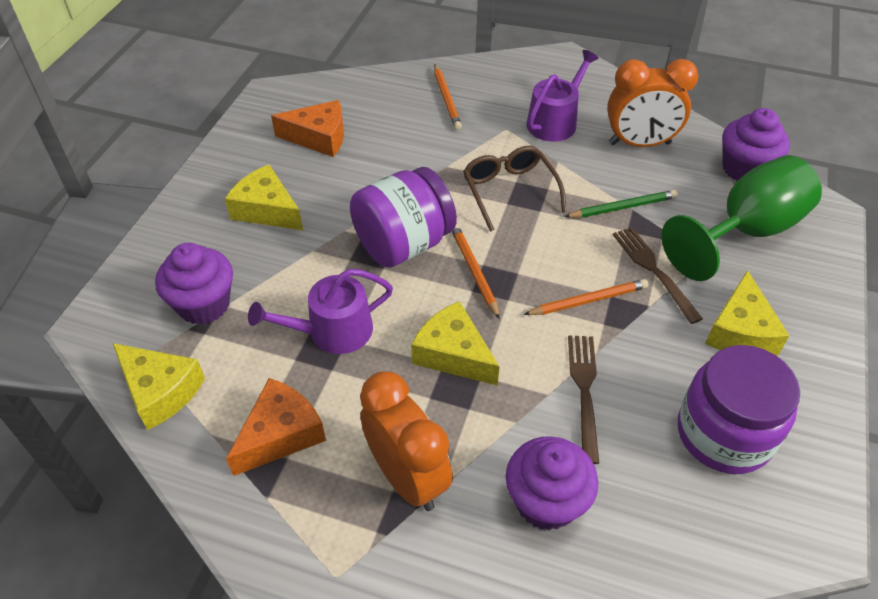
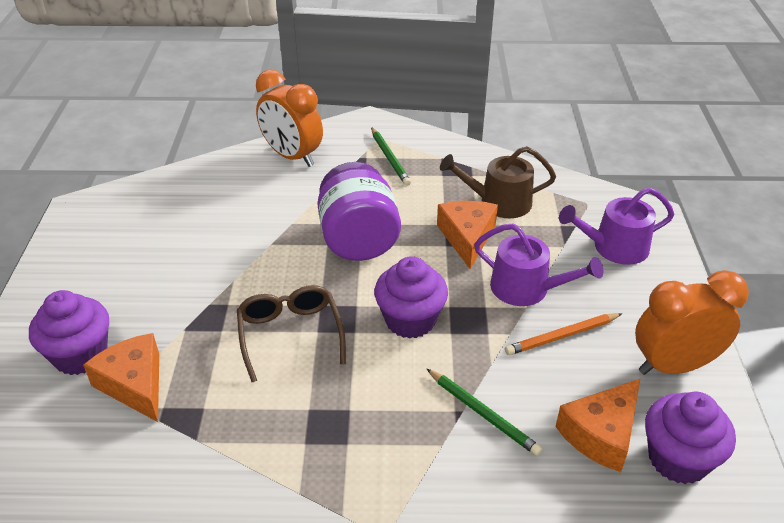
brown fork: 2 -> 0
brown watering can: 0 -> 1
green goblet: 1 -> 0
green pencil: 1 -> 2
orange cheese: 2 -> 3
orange pencil: 3 -> 1
purple jar: 2 -> 1
yellow cheese: 4 -> 0

